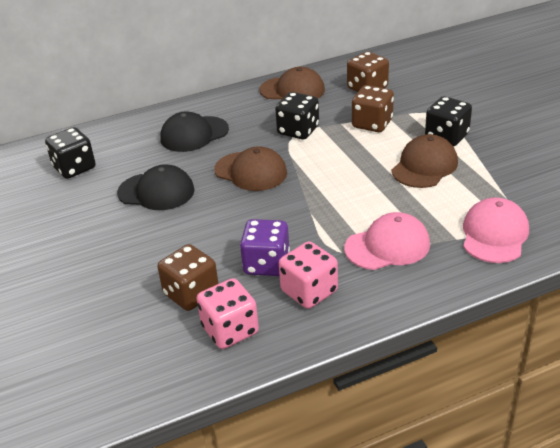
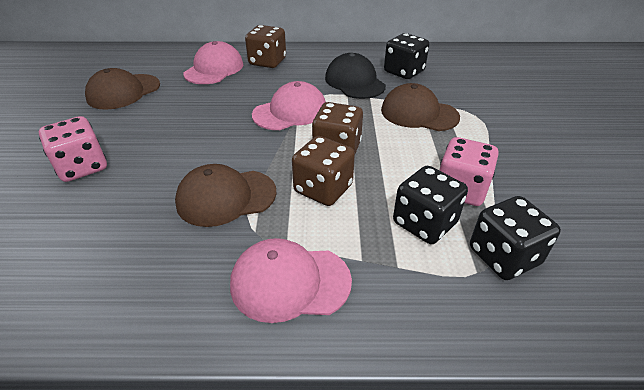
black cap: 2 -> 1
pink cap: 2 -> 3
purple dice: 1 -> 0

